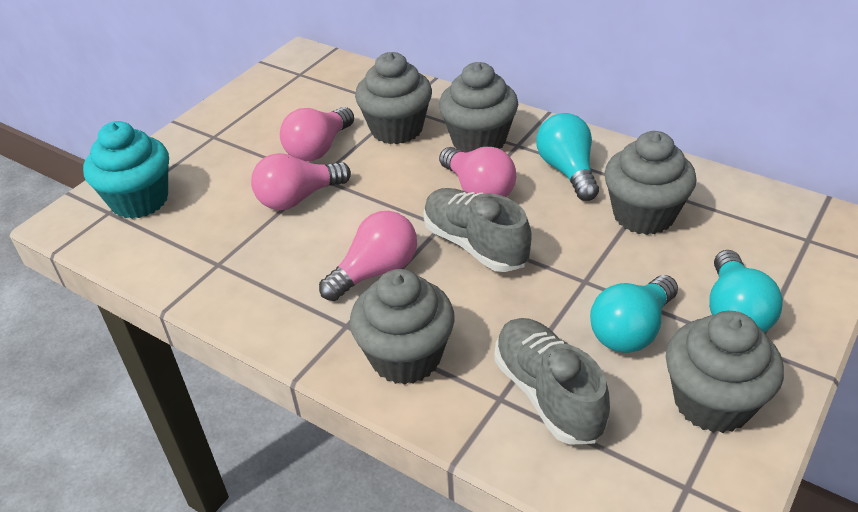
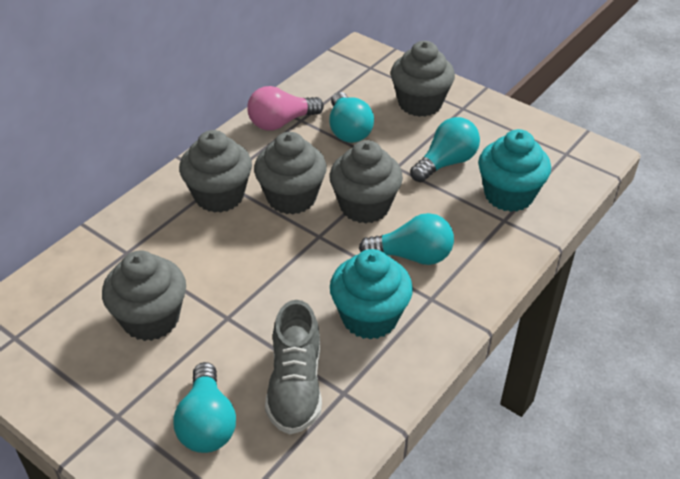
grey shoe: 2 -> 1
pink light bulb: 4 -> 1
turquoise cupcake: 1 -> 2
turquoise light bulb: 3 -> 4

